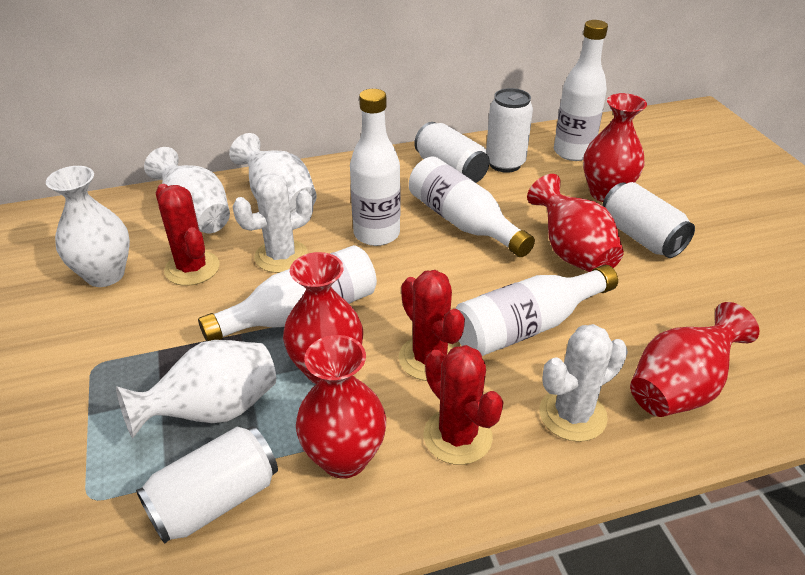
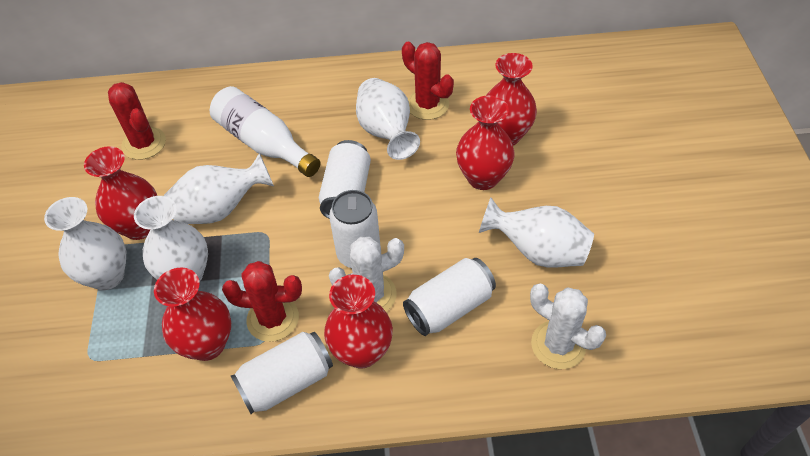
white bottle: 5 -> 1
white vase: 4 -> 5

